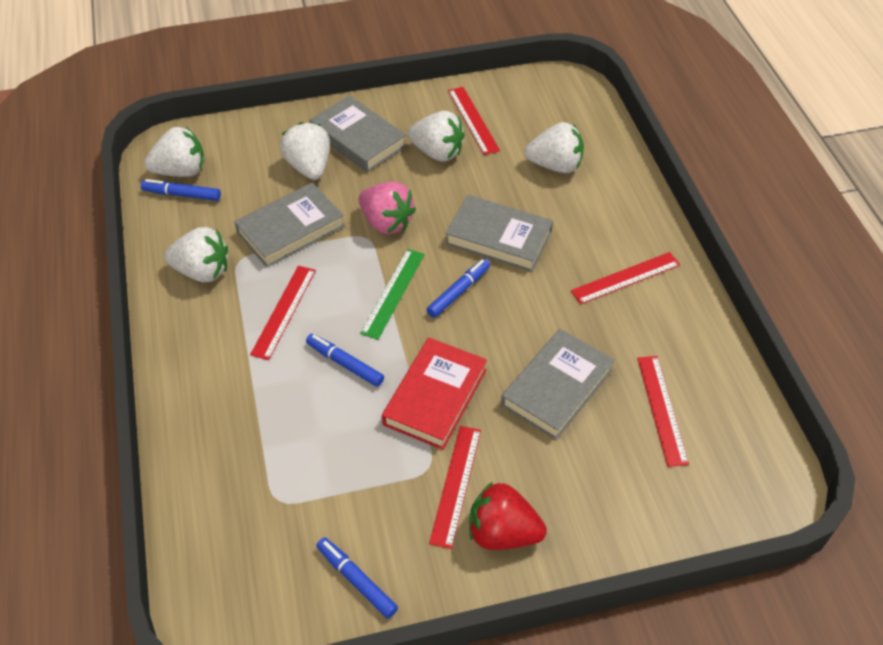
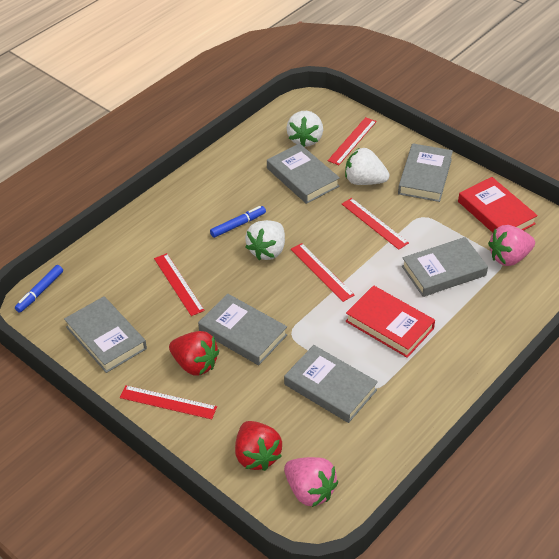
blue marker: 4 -> 2
green ruler: 1 -> 0
grey book: 4 -> 6
pink strawberry: 1 -> 2
red book: 1 -> 2
red strawberry: 1 -> 2
white strawberry: 5 -> 3

